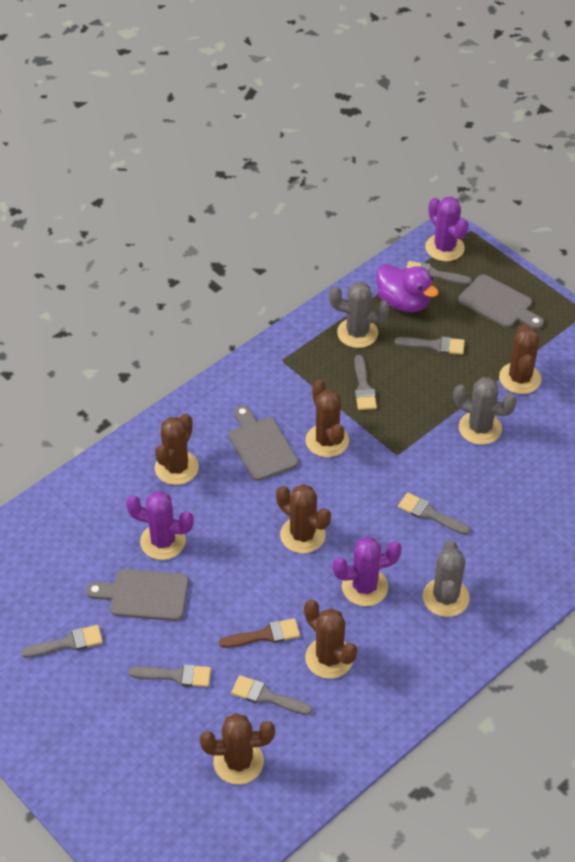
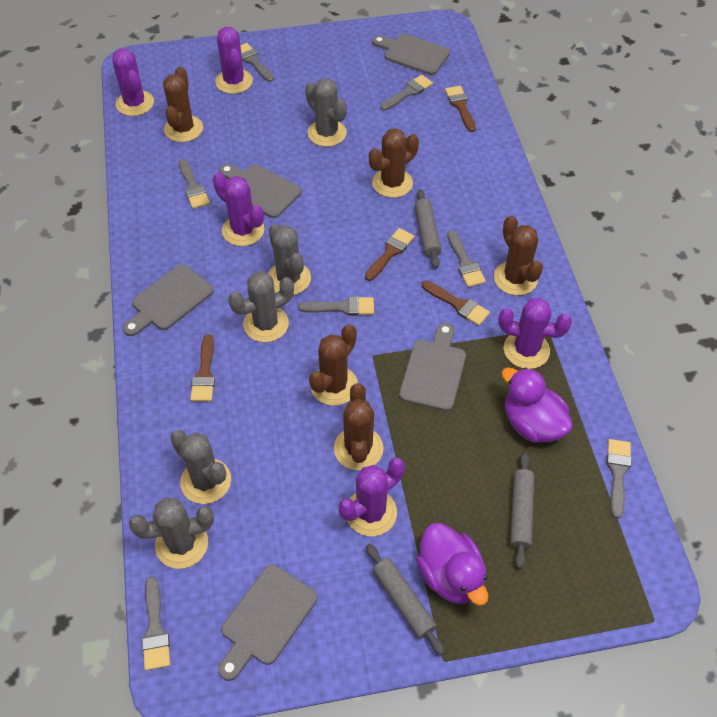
brown brush: 1 -> 4
brown cactus: 6 -> 5
grey cactus: 3 -> 5
grey cutting board: 3 -> 5
grey rolling pin: 0 -> 3
purple cactus: 3 -> 5
purple duck: 1 -> 2

